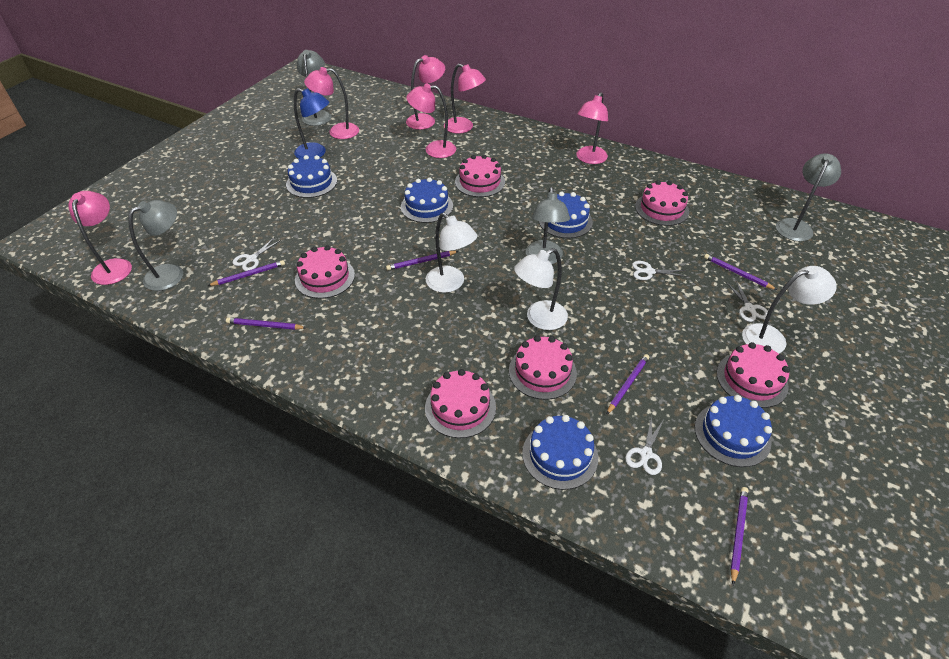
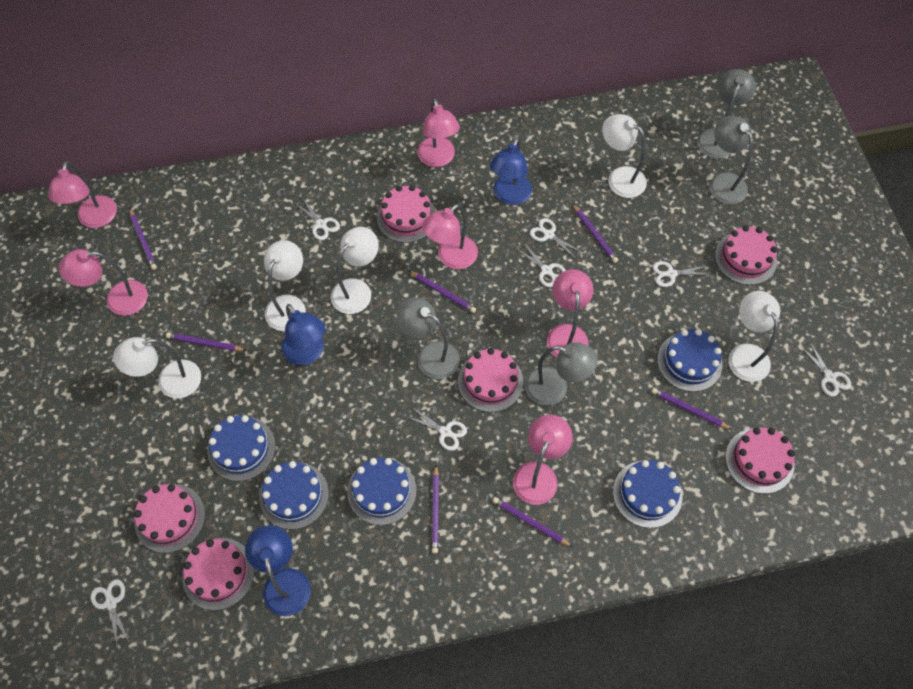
blue lamp: 1 -> 3
purple pencil: 6 -> 7
white lamp: 3 -> 5
white scissors: 4 -> 7

